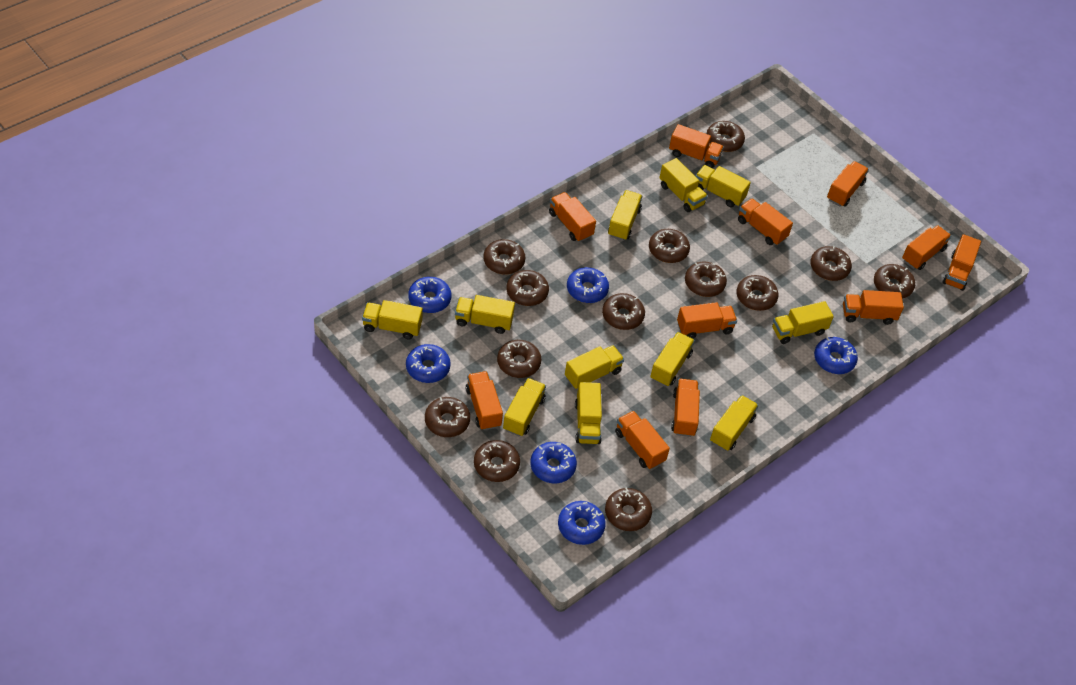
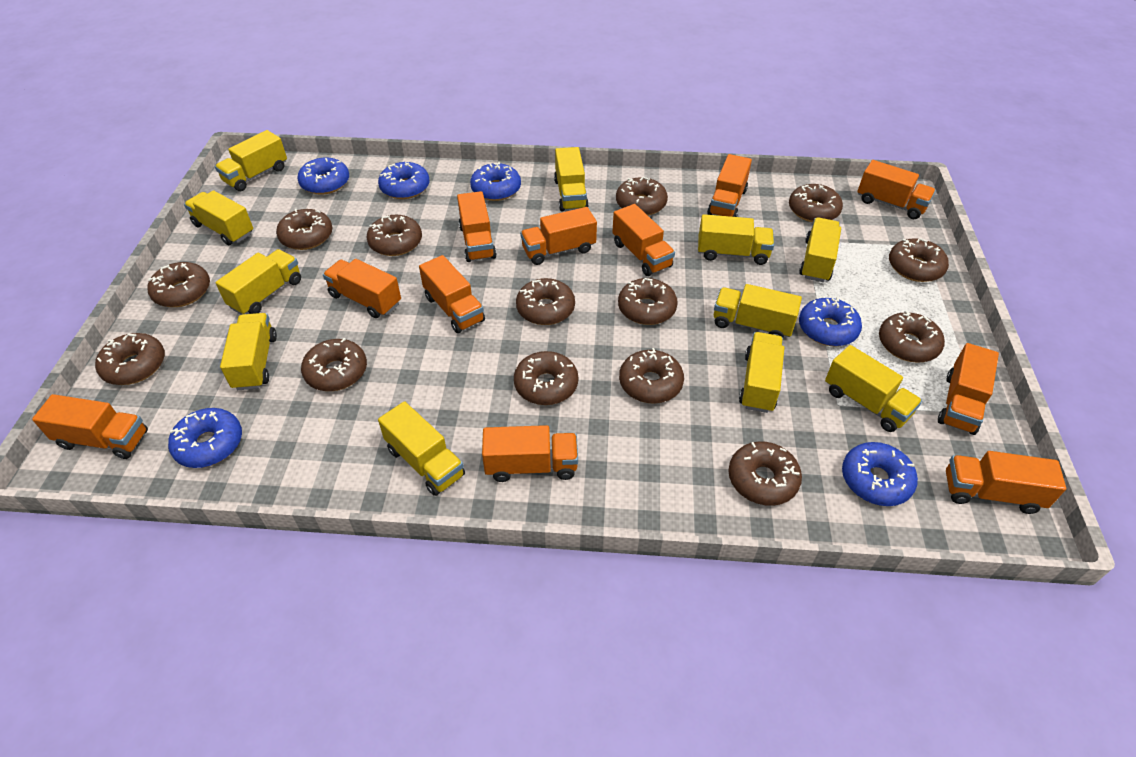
brown donut: 13 -> 14

